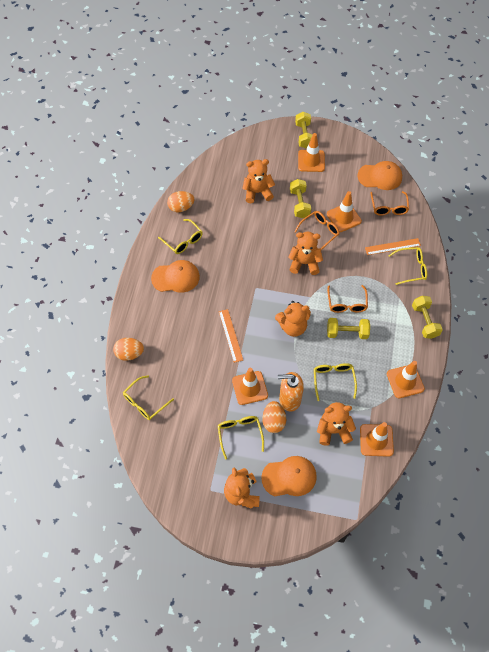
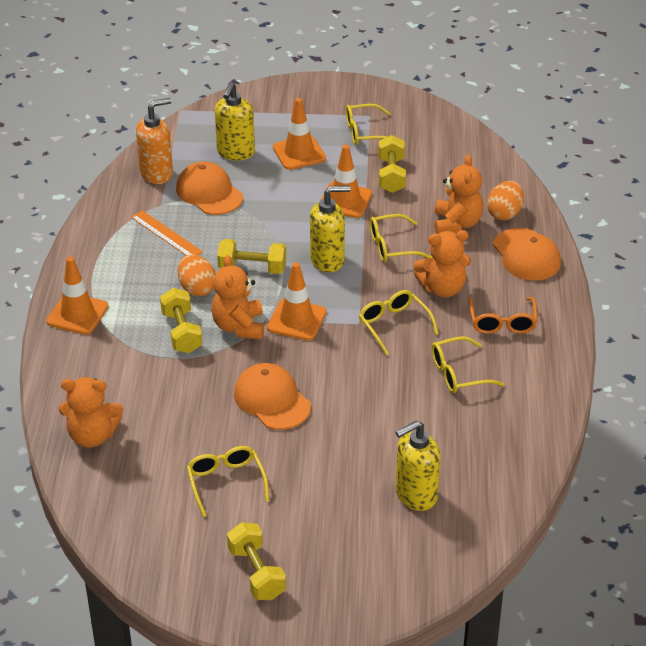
orange egg: 3 -> 2
orange glasses: 3 -> 1
orange ruler: 2 -> 1
orange teddy bear: 5 -> 4
orange traffic cone: 5 -> 4
yellow soap dispenser: 0 -> 3

